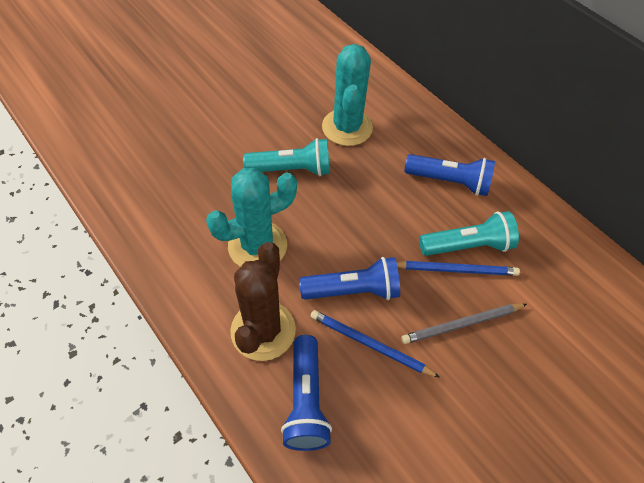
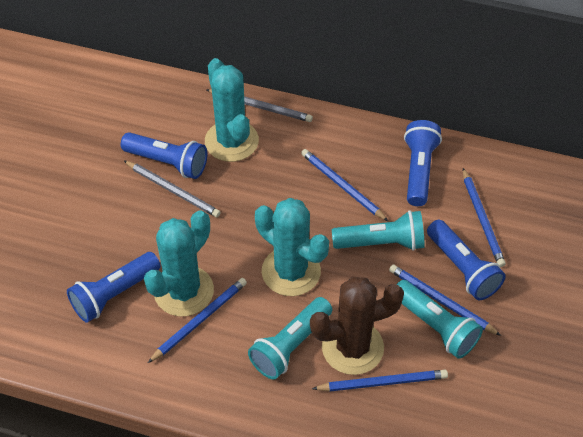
blue flashlight: 3 -> 4
blue pencil: 2 -> 5
grey pencil: 1 -> 2
turquoise cactus: 2 -> 3
turquoise flashlight: 2 -> 3

